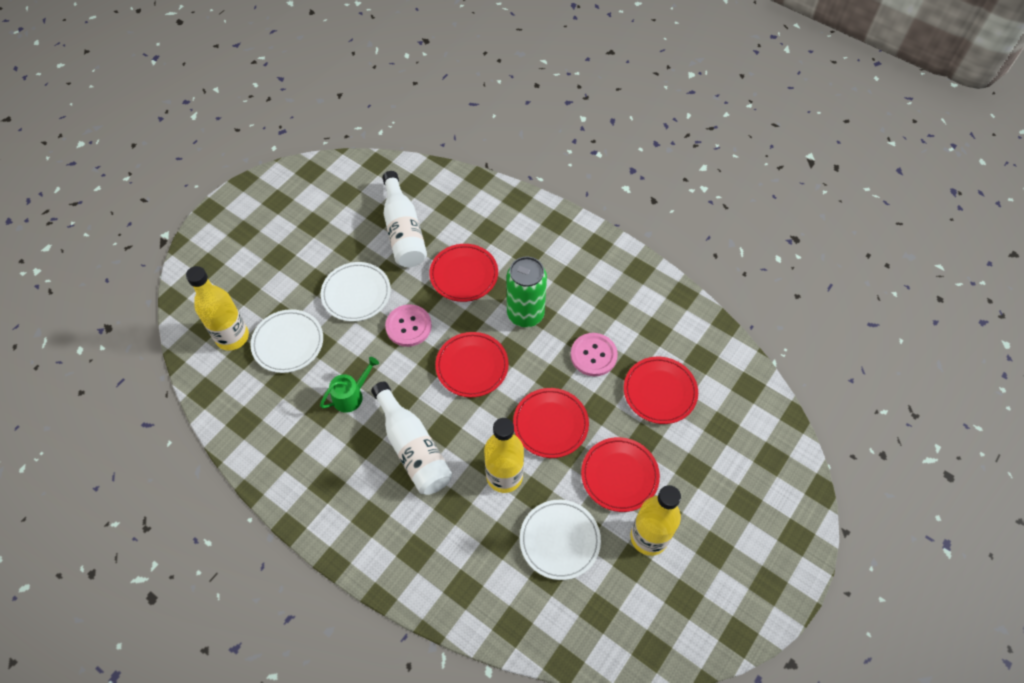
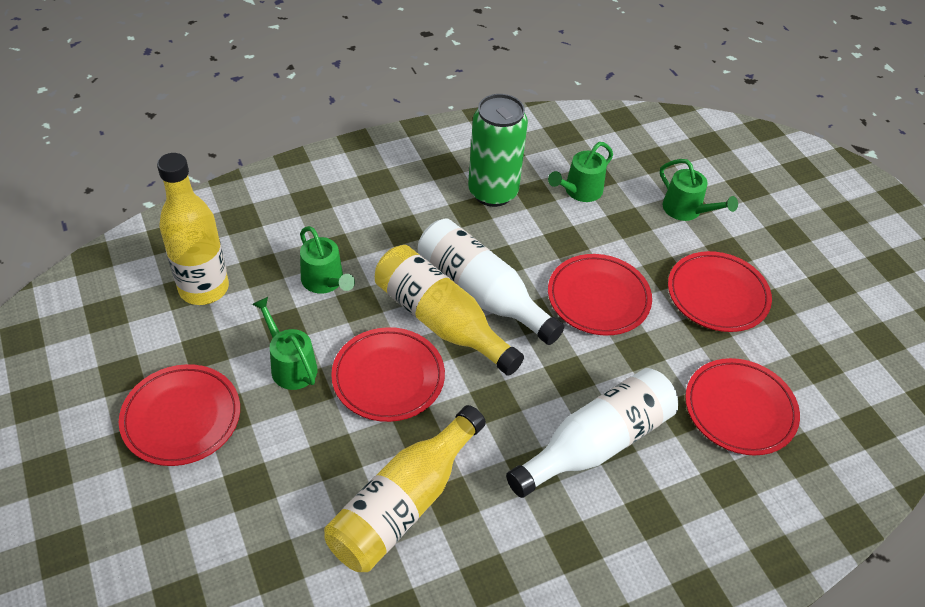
green watering can: 1 -> 4
pink button: 2 -> 0
white plate: 3 -> 0

